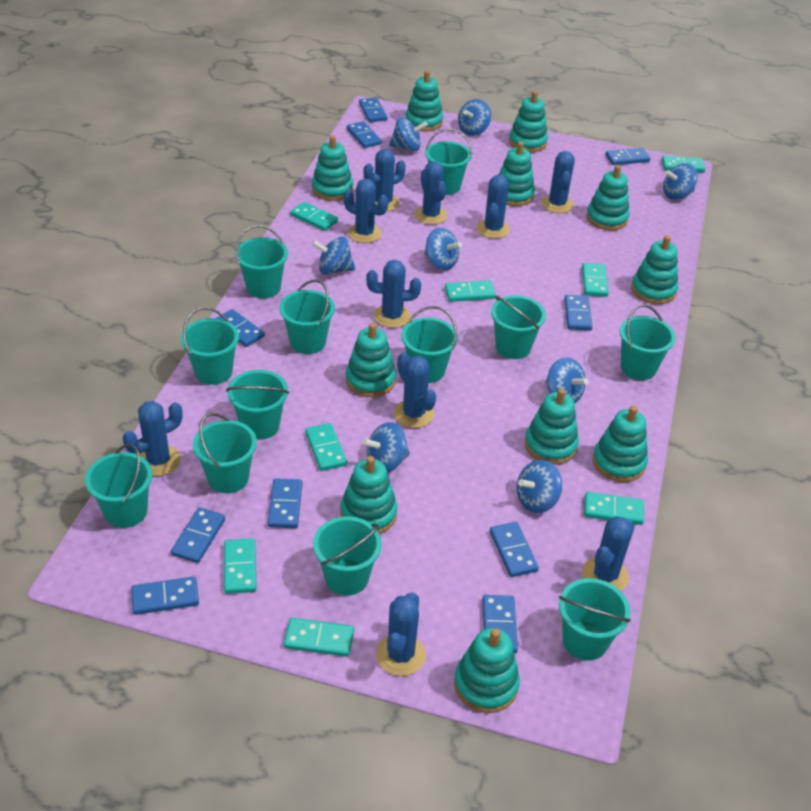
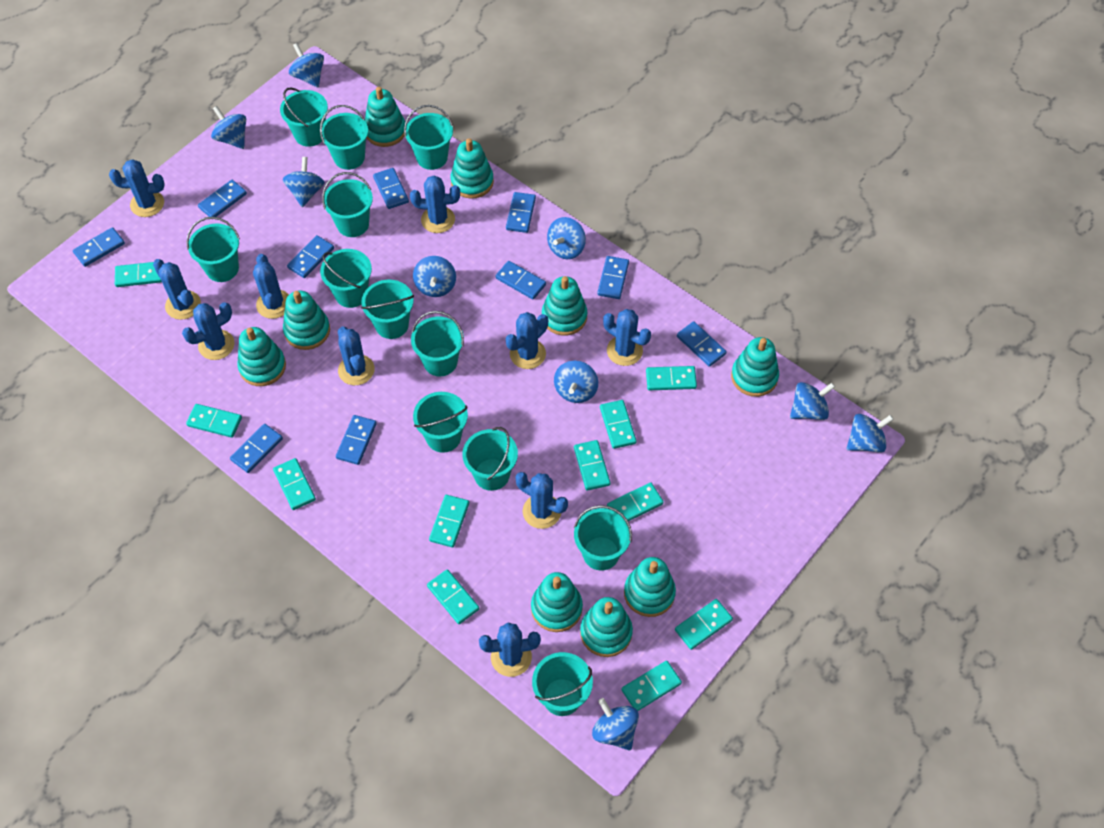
blue spinning top: 8 -> 9
turquoise domino: 8 -> 11
turquoise stacking toy: 11 -> 9

